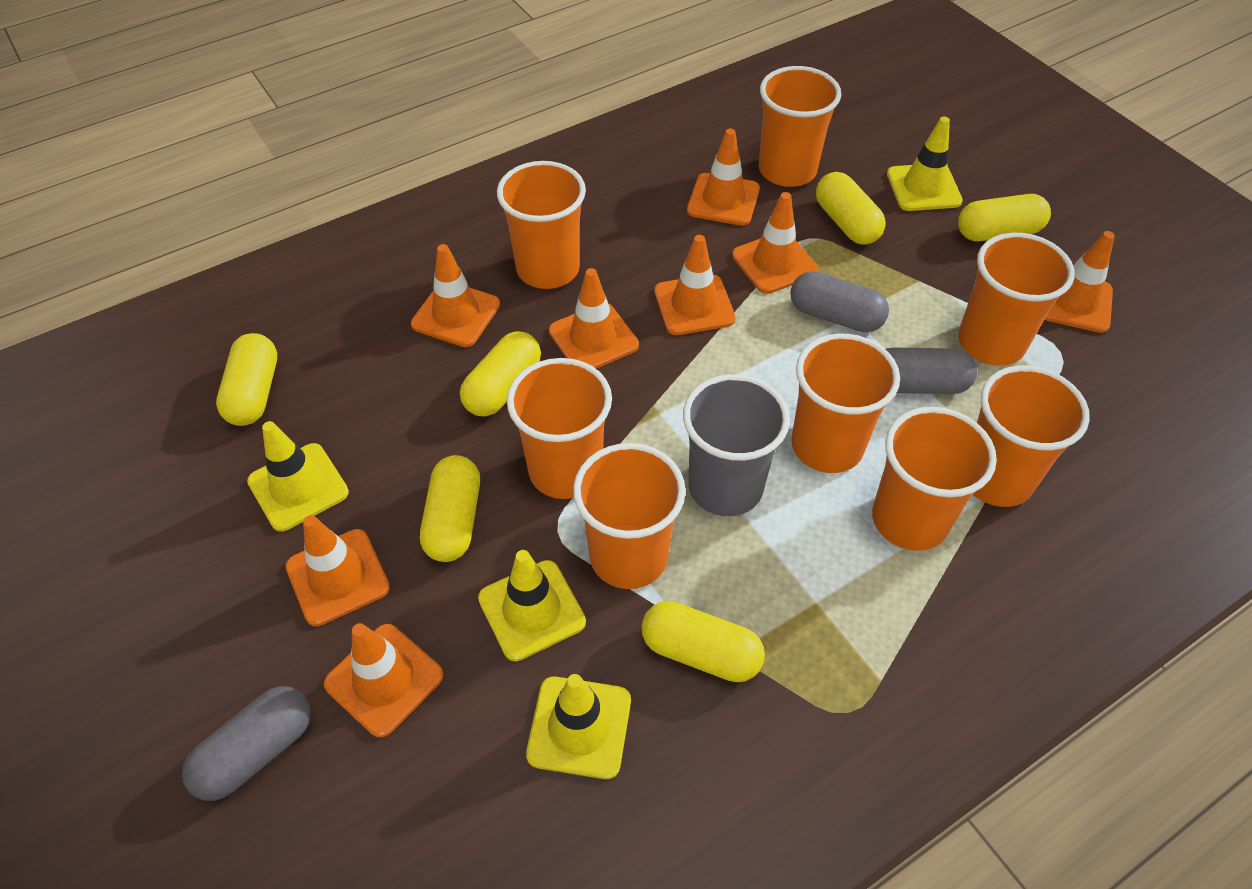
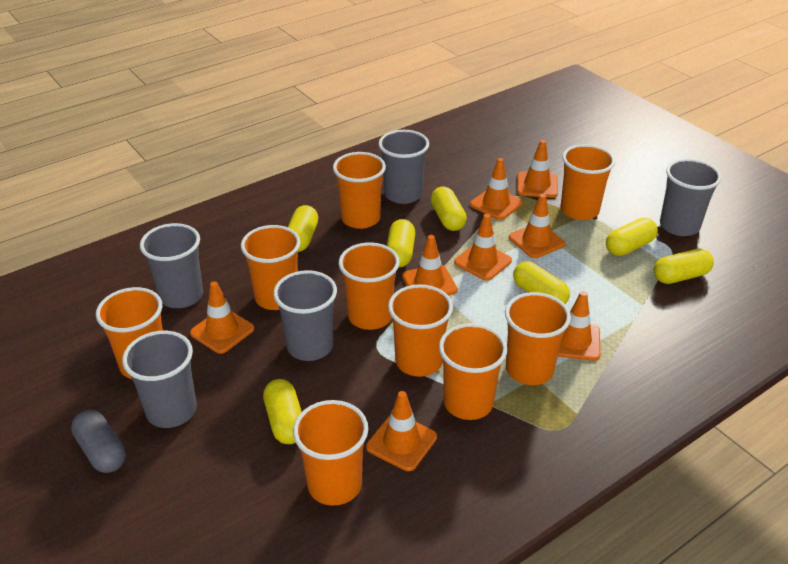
grey capsule: 3 -> 1
grey cup: 1 -> 5
orange cup: 8 -> 9
yellow capsule: 6 -> 7
yellow traffic cone: 4 -> 0

